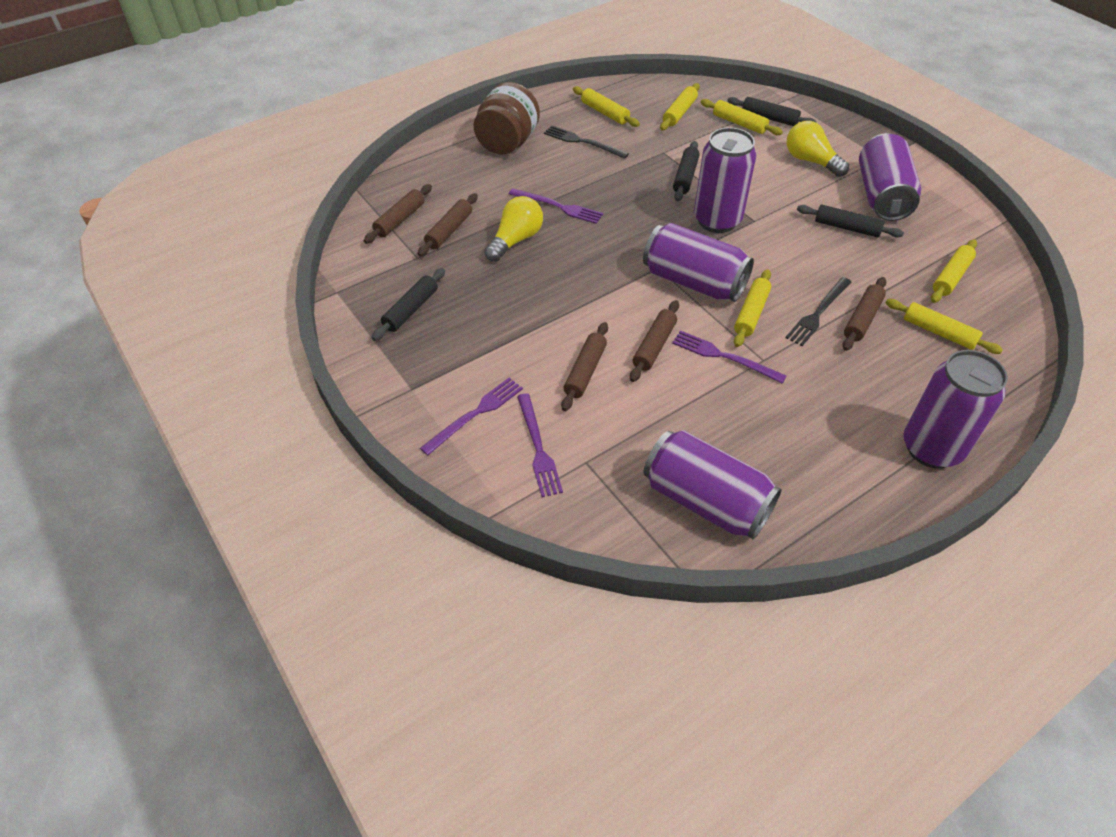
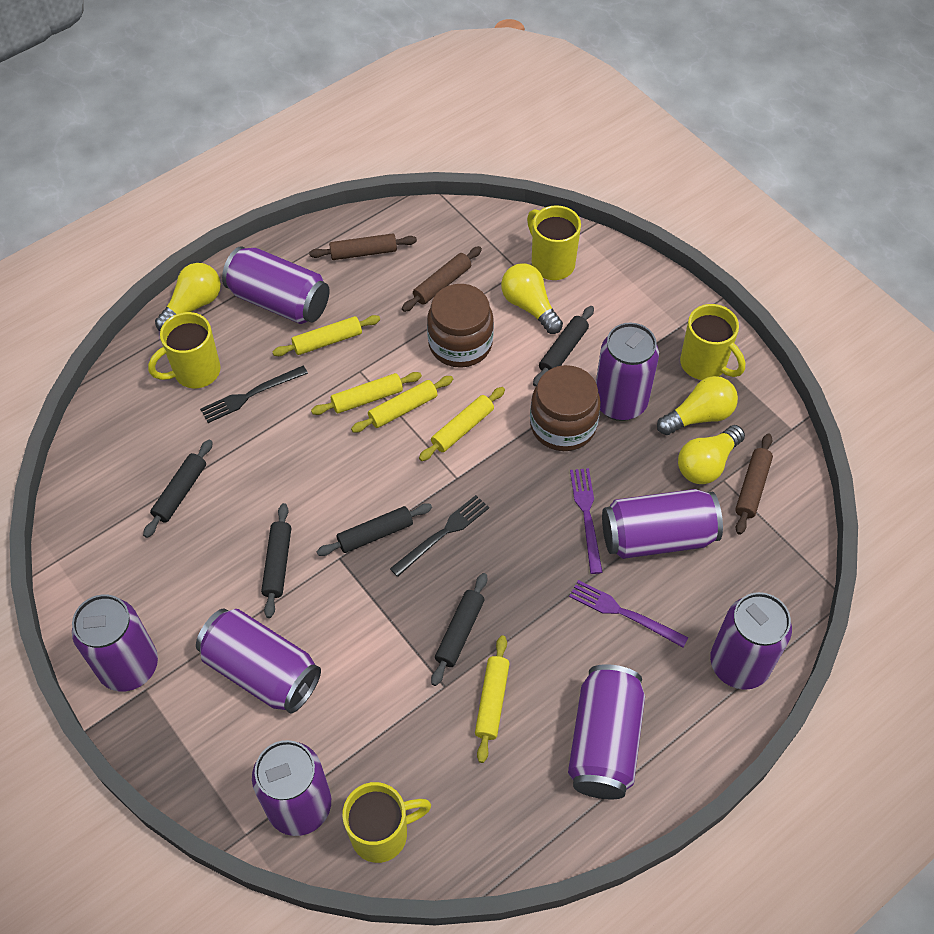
black rolling pin: 4 -> 5
brown jar: 1 -> 2
brown rolling pin: 5 -> 3
purple can: 5 -> 8
purple fork: 4 -> 2
yellow light bulb: 2 -> 4
yellow mug: 0 -> 4
yellow rolling pin: 6 -> 5

